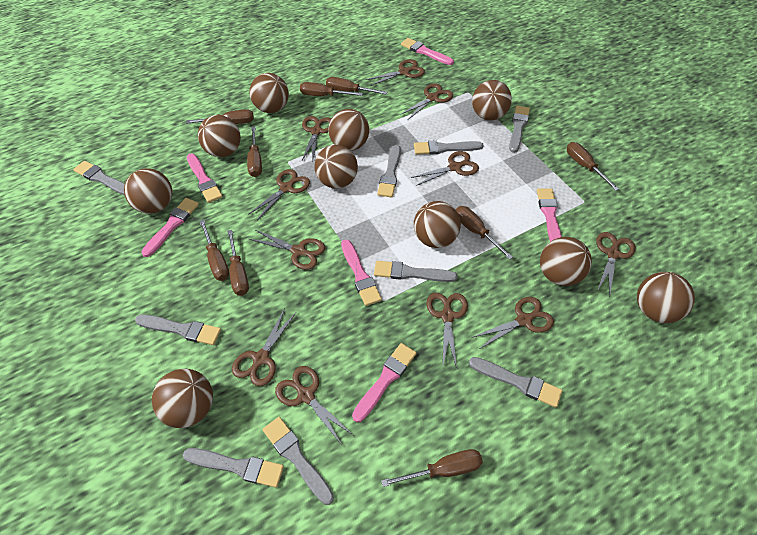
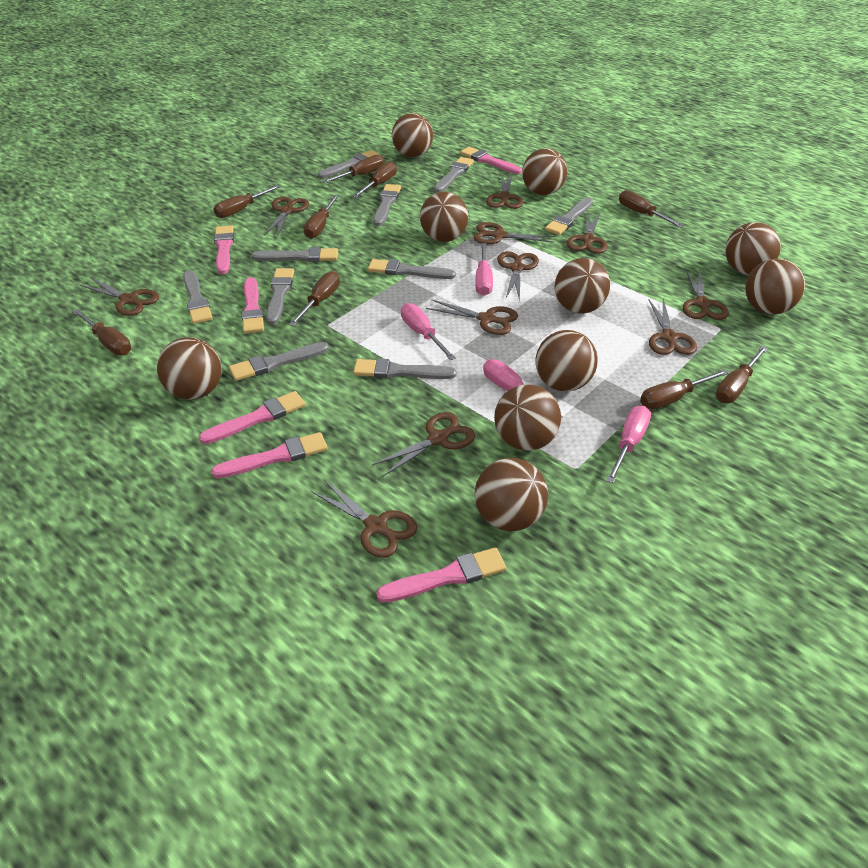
grey brush: 9 -> 10
pink screwdriver: 0 -> 4

